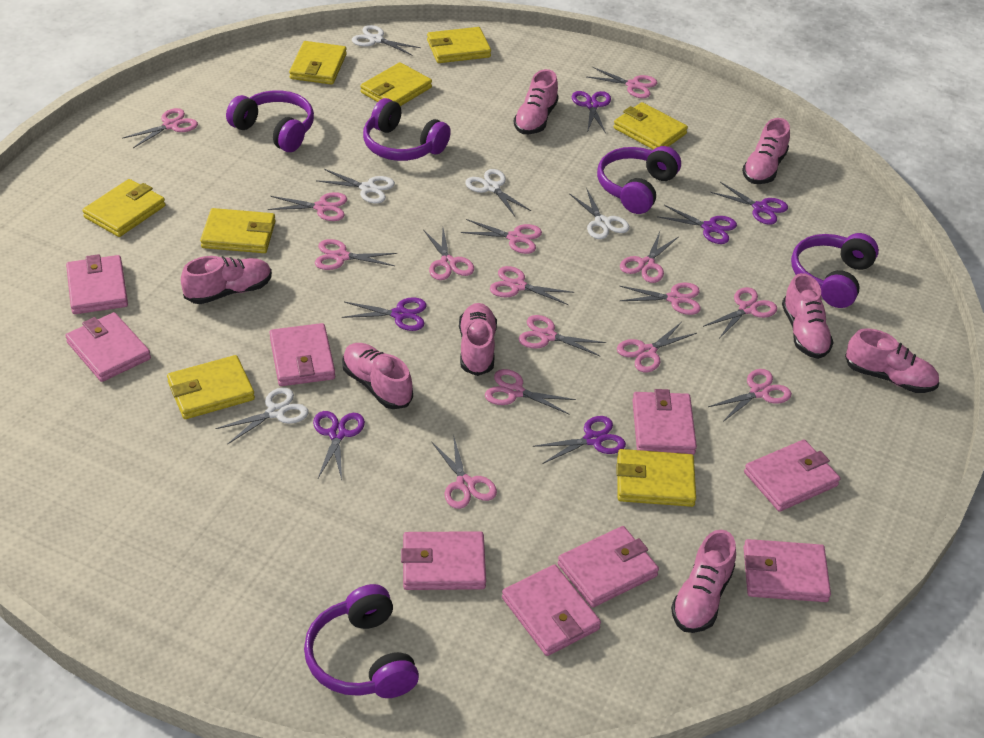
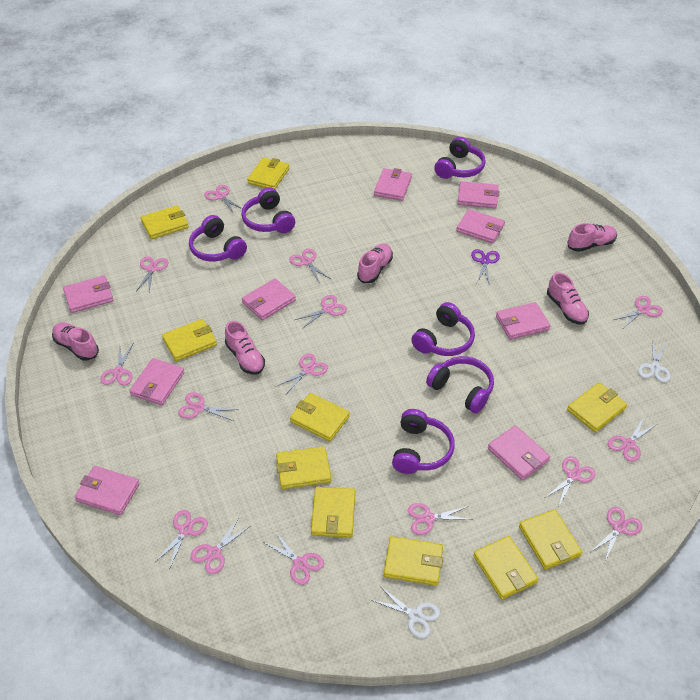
pink shoe: 8 -> 5
purple headphones: 5 -> 6
purple scissors: 6 -> 1
white scissors: 5 -> 2
yellow wallet: 8 -> 10

